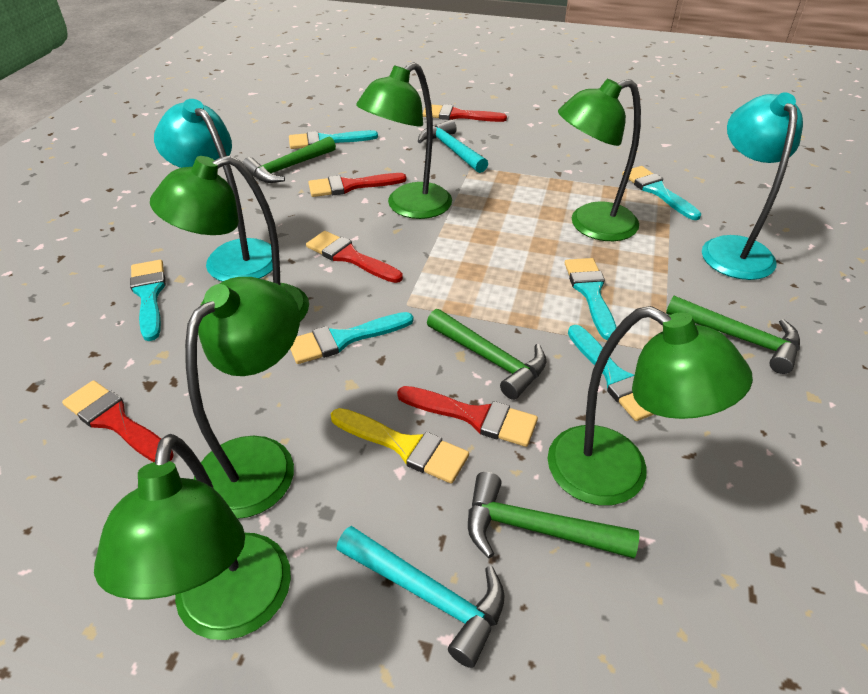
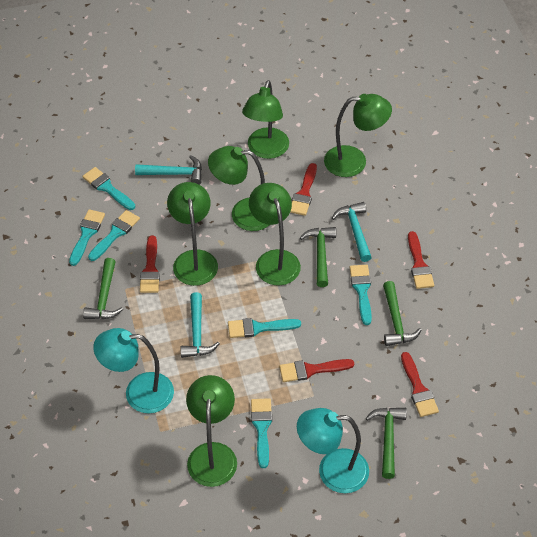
turquoise hammer: 2 -> 3
yellow brush: 1 -> 0

